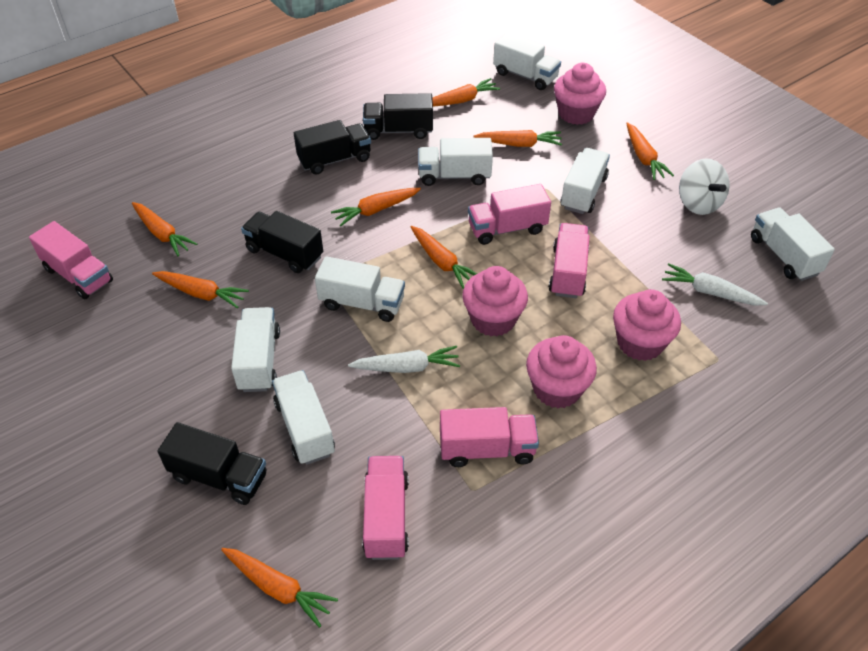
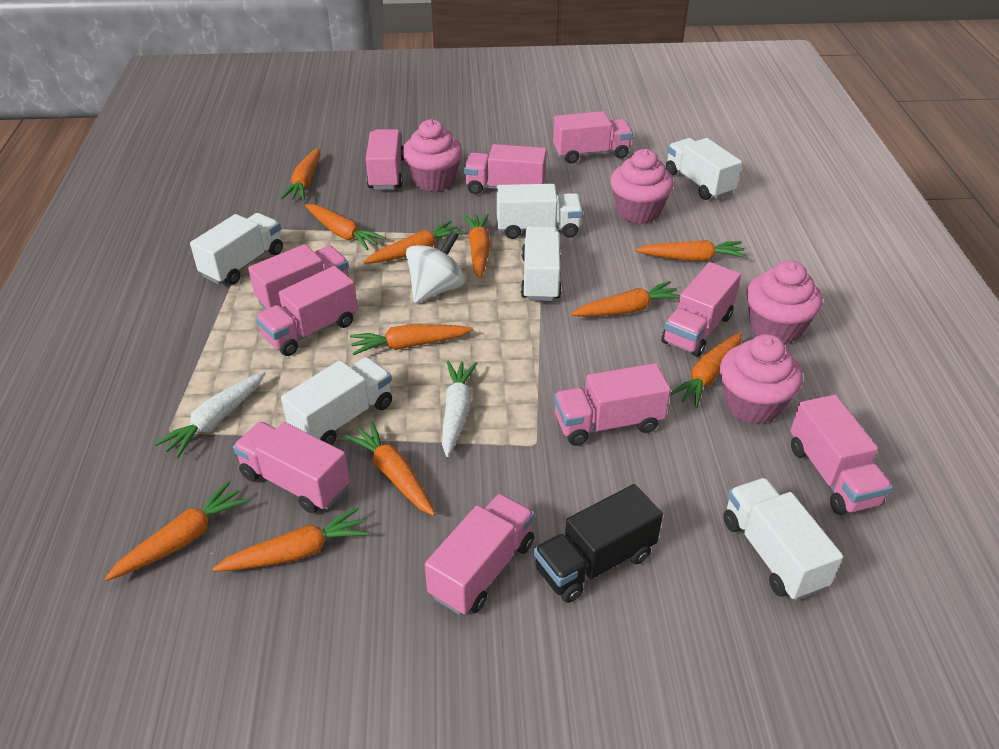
black truck: 4 -> 1
orange carrot: 8 -> 11
pink truck: 5 -> 10
white truck: 7 -> 6

